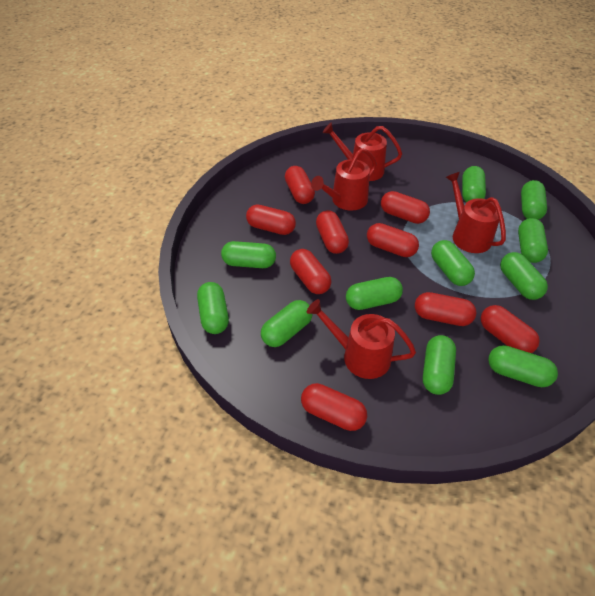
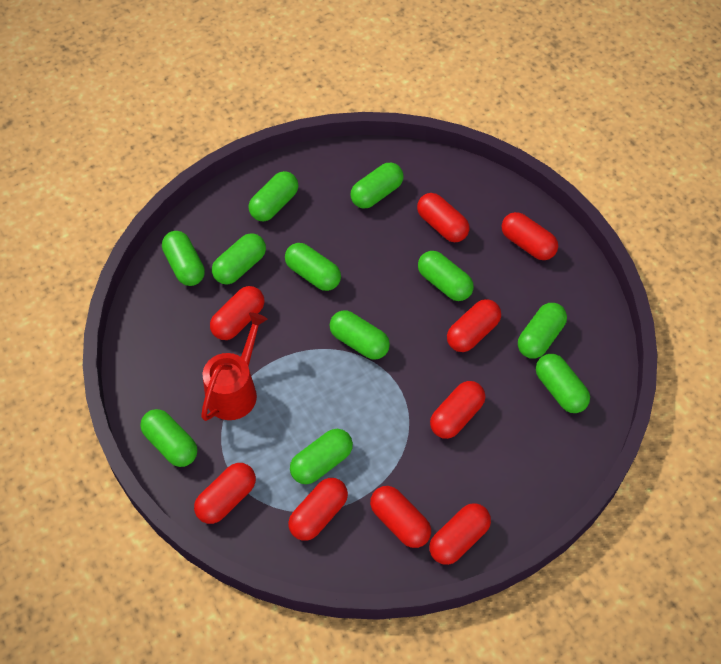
red watering can: 4 -> 1

